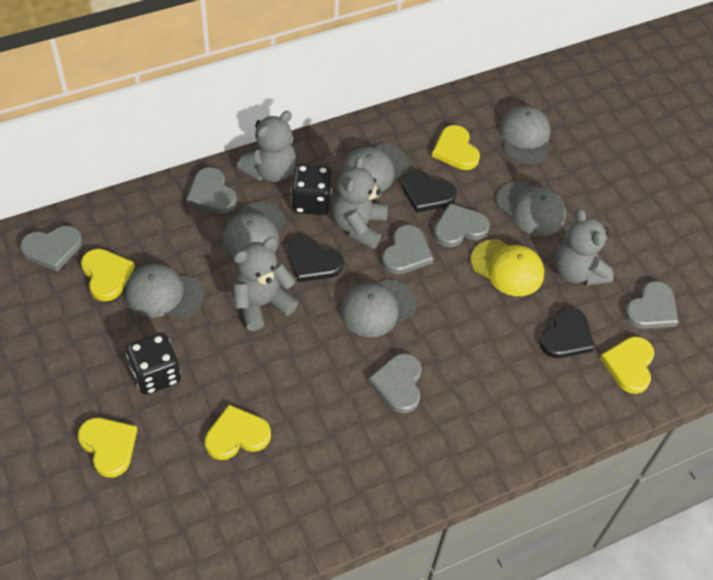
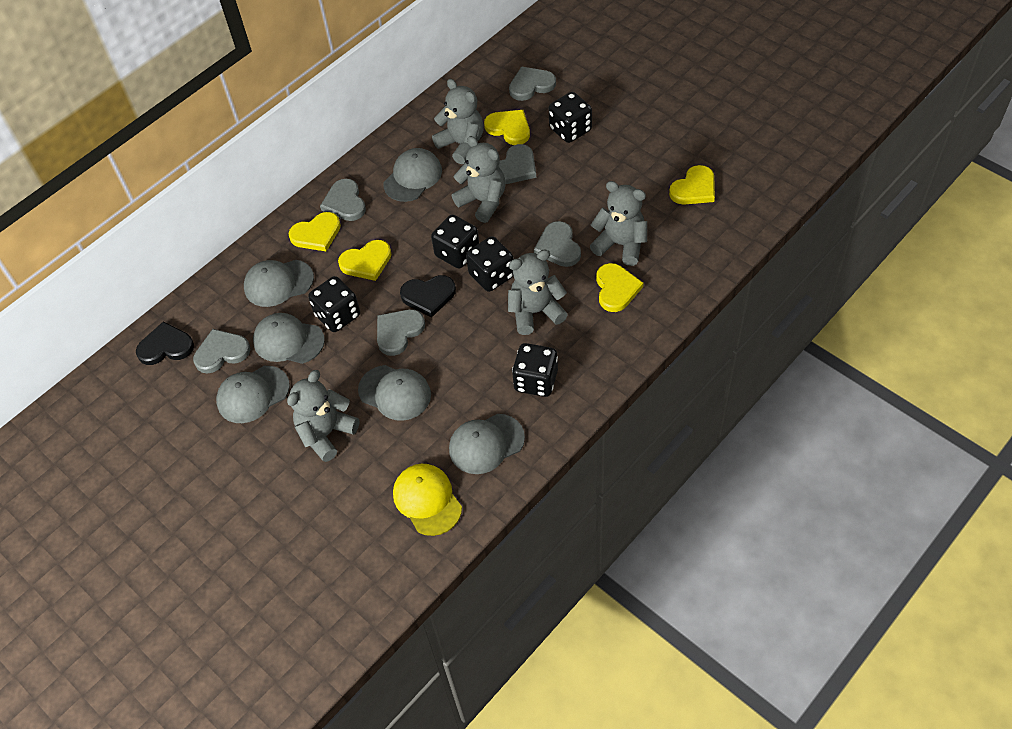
black dice: 2 -> 5
black heart: 3 -> 2
grey teddy bear: 4 -> 5

